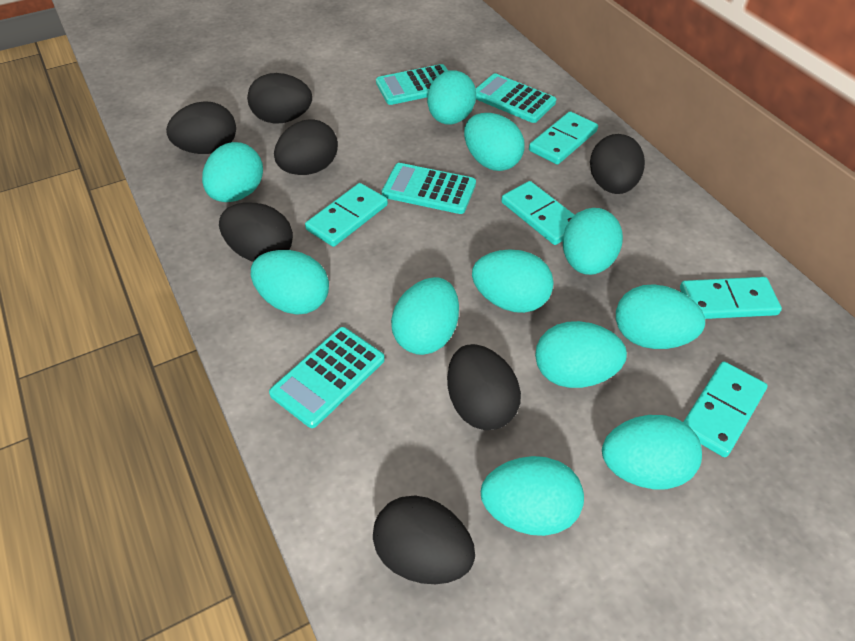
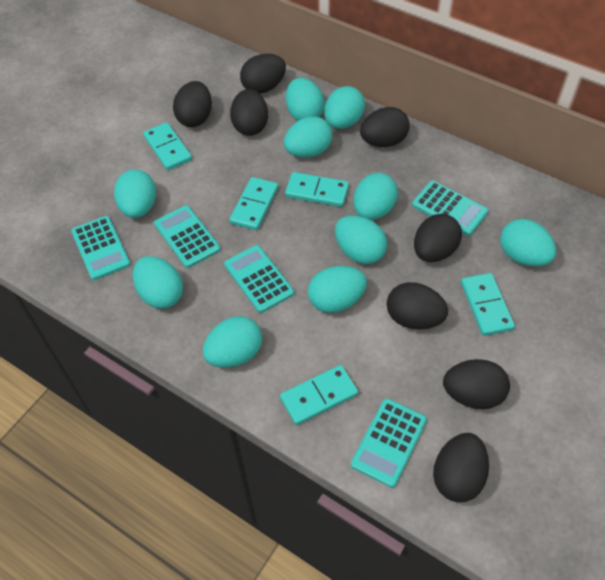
black egg: 7 -> 8
turquoise calculator: 4 -> 5
turquoise egg: 11 -> 10

